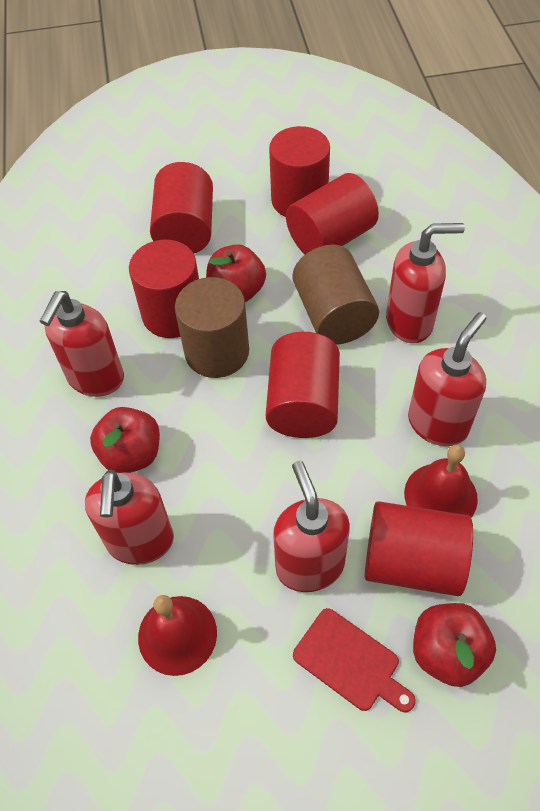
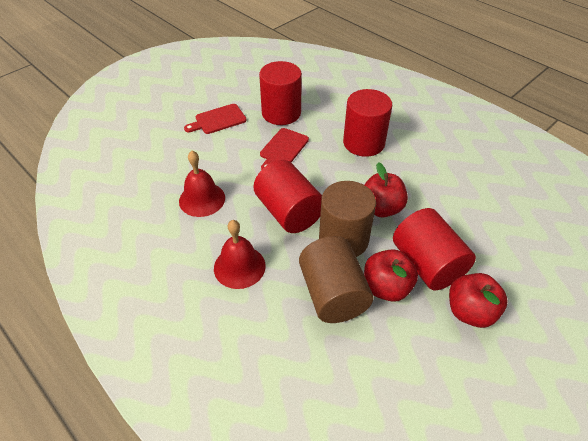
red cutting board: 1 -> 2
red cylinder: 6 -> 4
red soap dispenser: 5 -> 0

